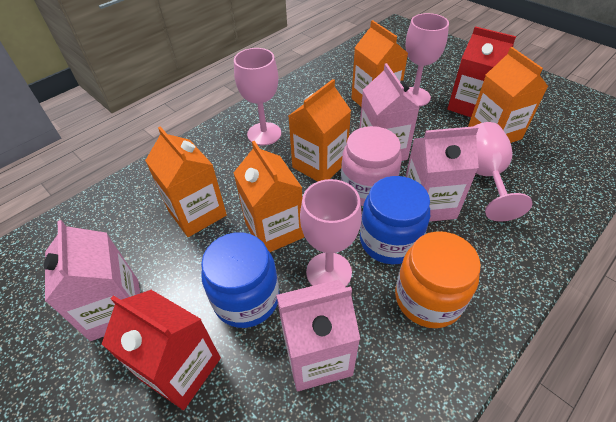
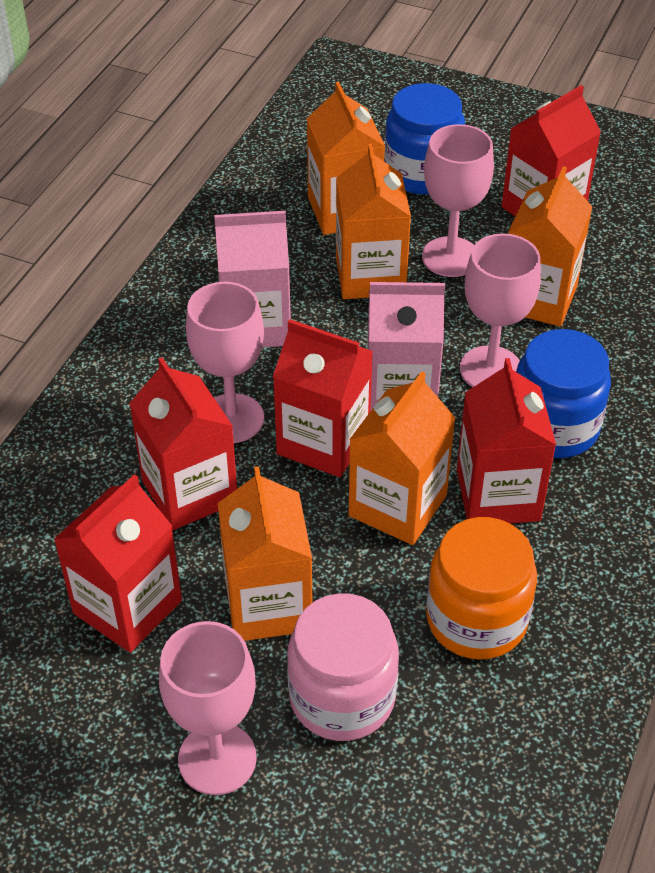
pink carton: 4 -> 2
red carton: 2 -> 5

